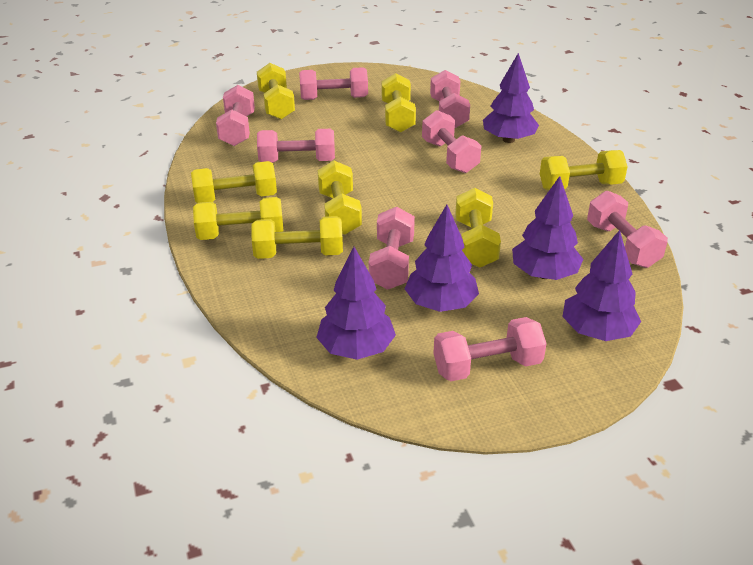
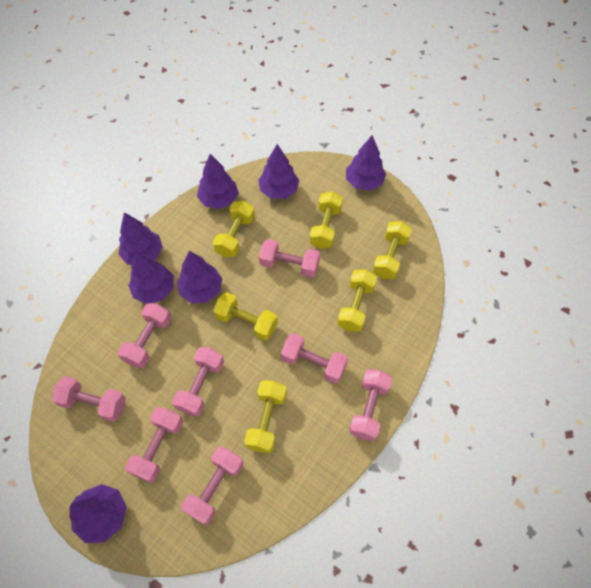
purple tree: 5 -> 7
yellow dumbbell: 8 -> 6

